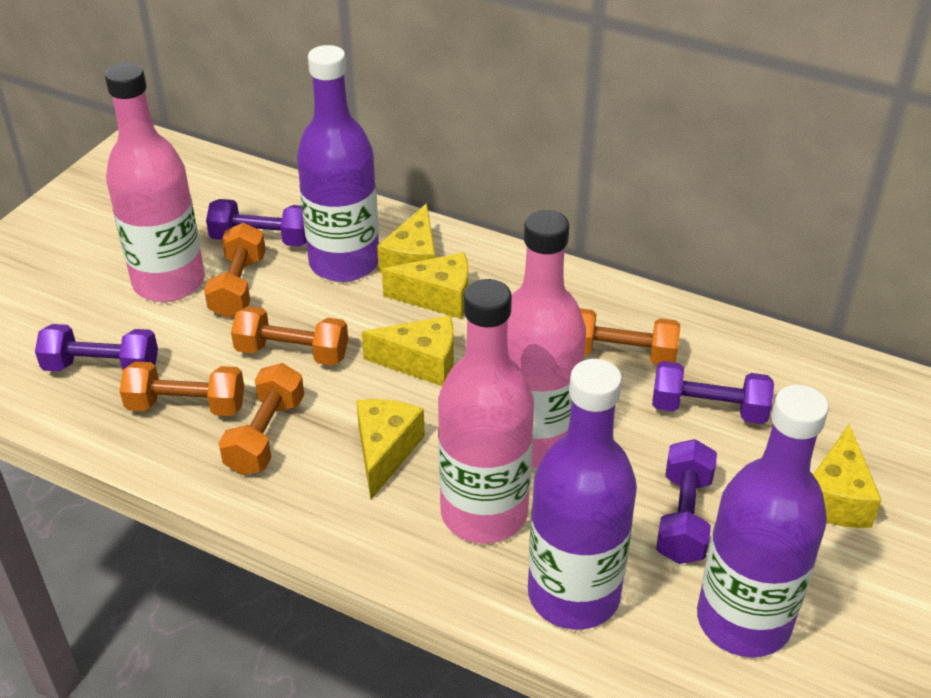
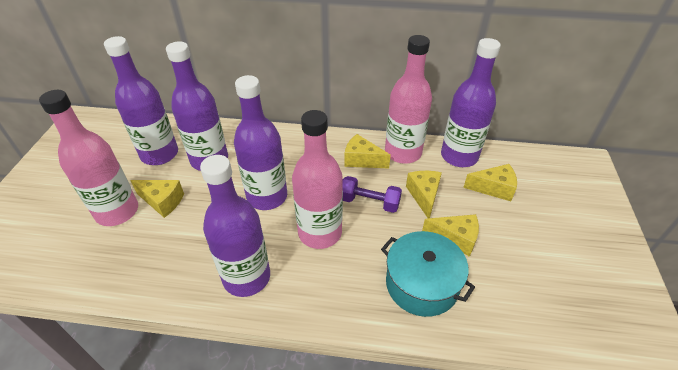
orange dumbbell: 5 -> 0
purple bottle: 3 -> 5
purple dumbbell: 4 -> 1
turquoise pot: 0 -> 1

